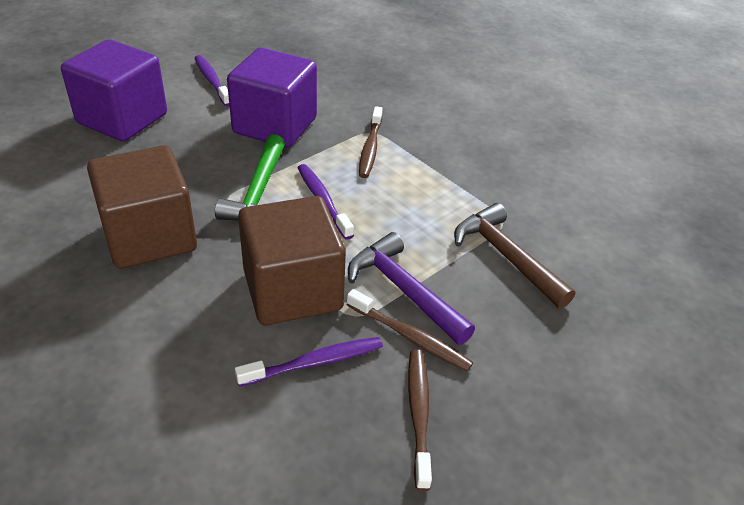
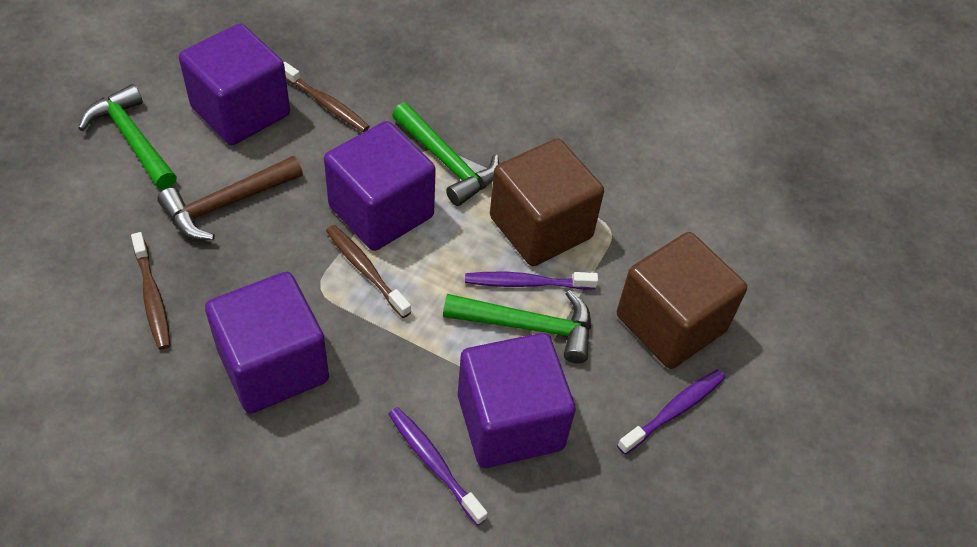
green hammer: 1 -> 3
purple cube: 2 -> 4
purple hammer: 1 -> 0

